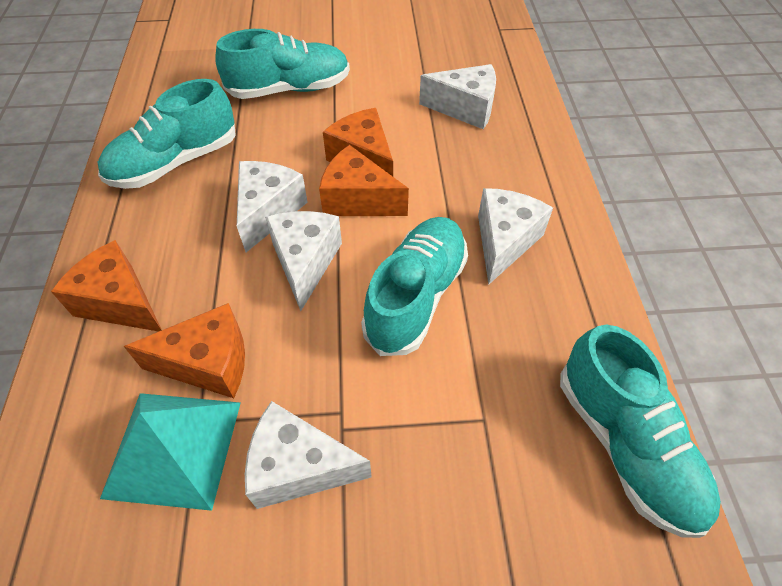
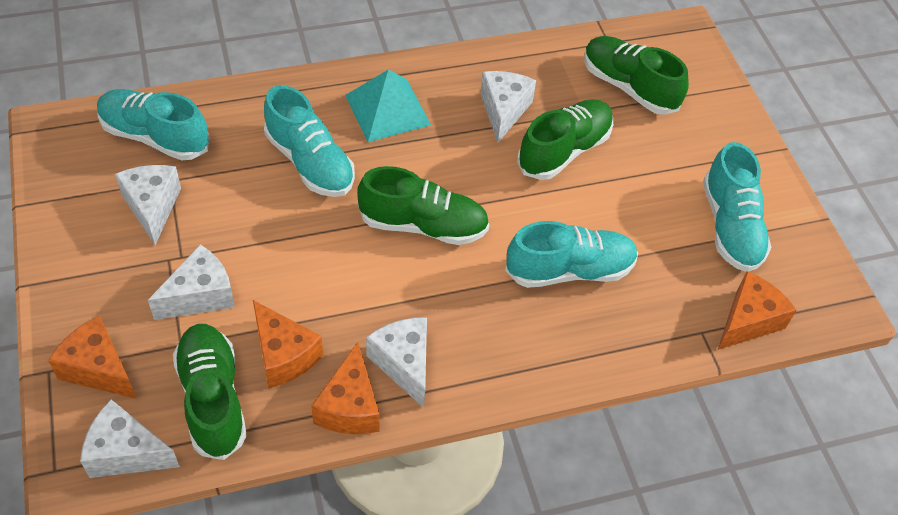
green shoe: 0 -> 4

